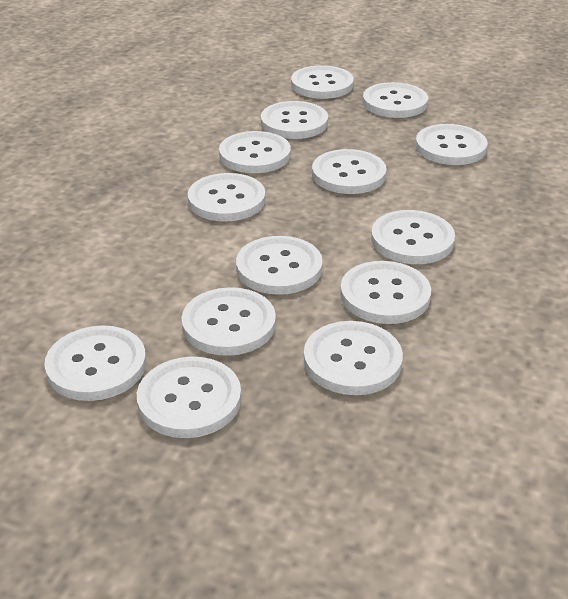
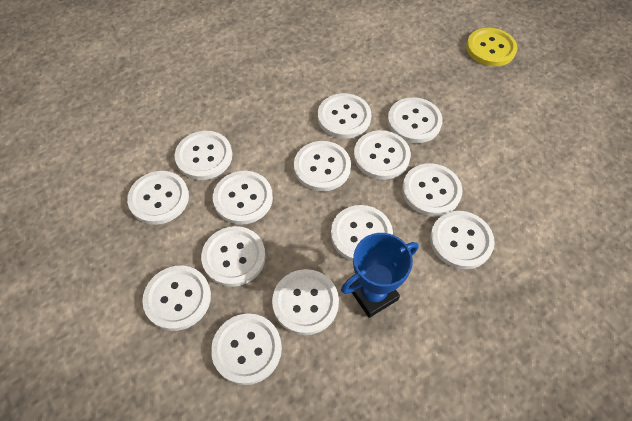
blue trophy: 0 -> 1
yellow button: 0 -> 1

